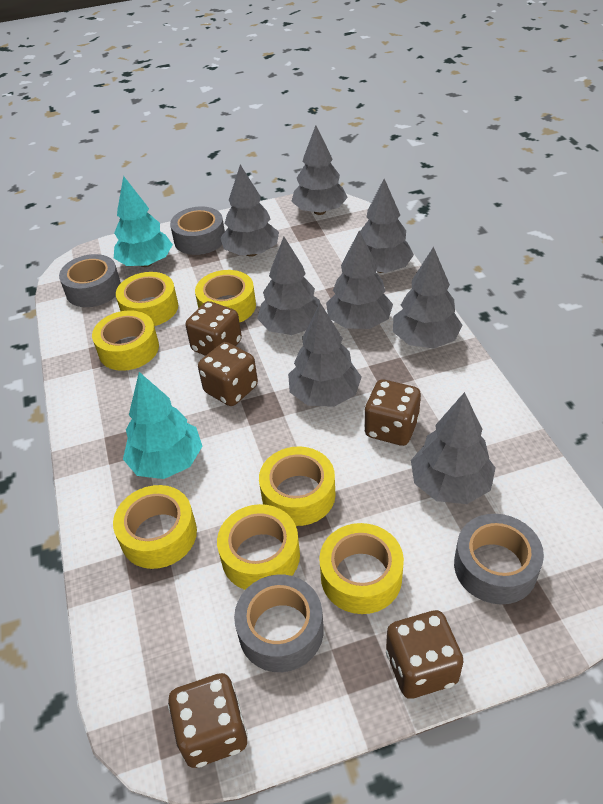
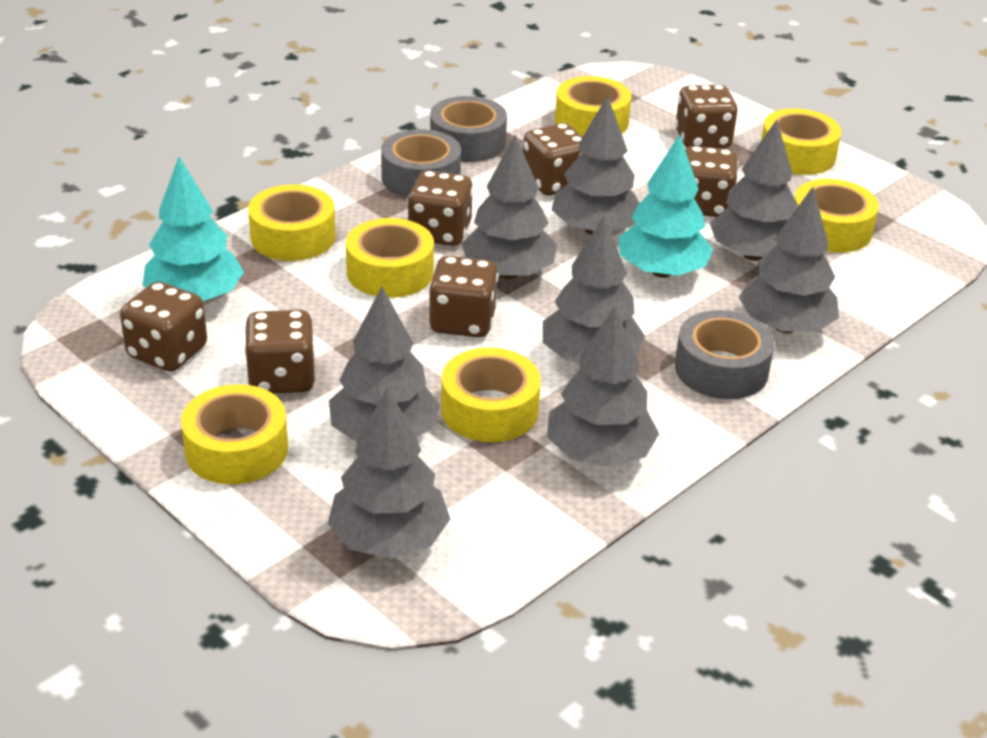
brown dice: 5 -> 7
grey tape: 4 -> 3

